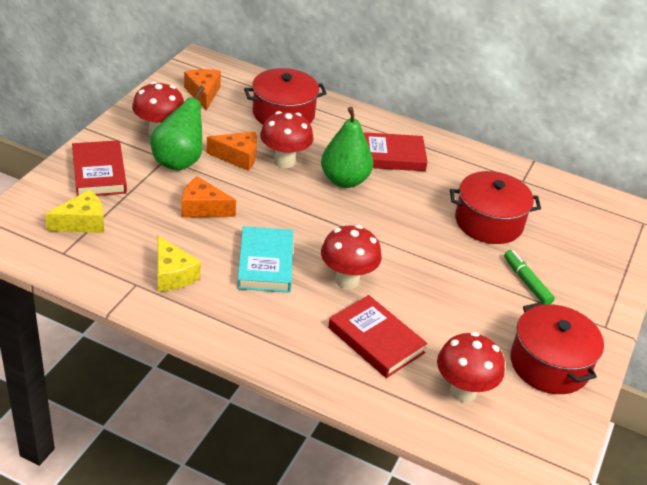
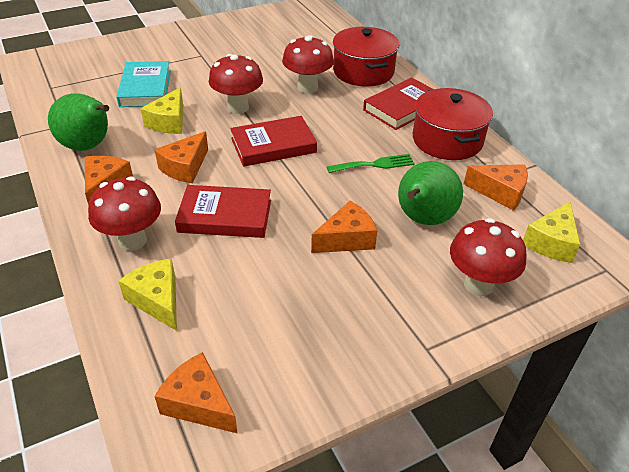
green fork: 0 -> 1
green marker: 1 -> 0
orange cheese: 3 -> 5
red pot: 3 -> 2
yellow cheese: 2 -> 3

